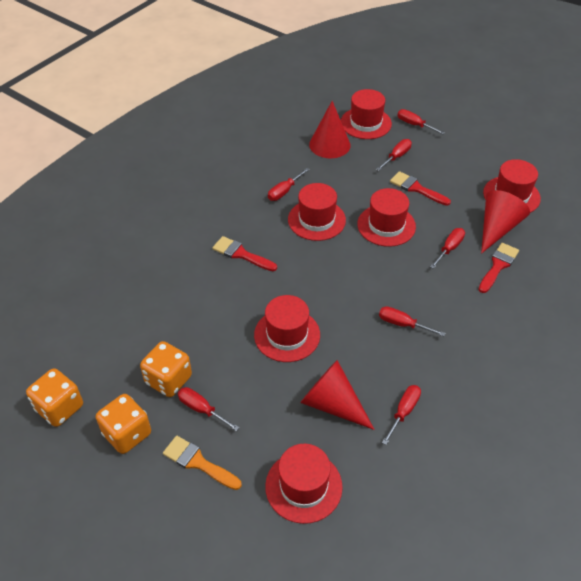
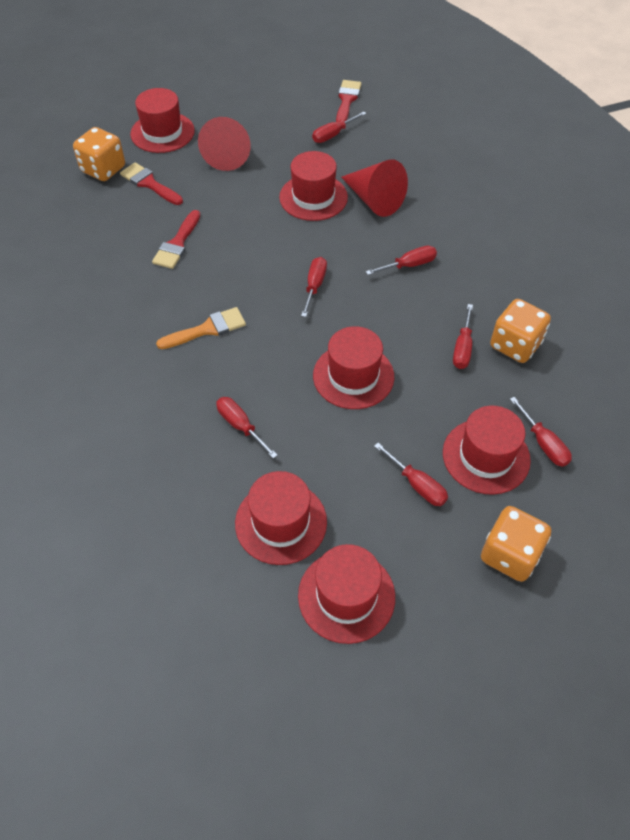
red cone: 3 -> 2

